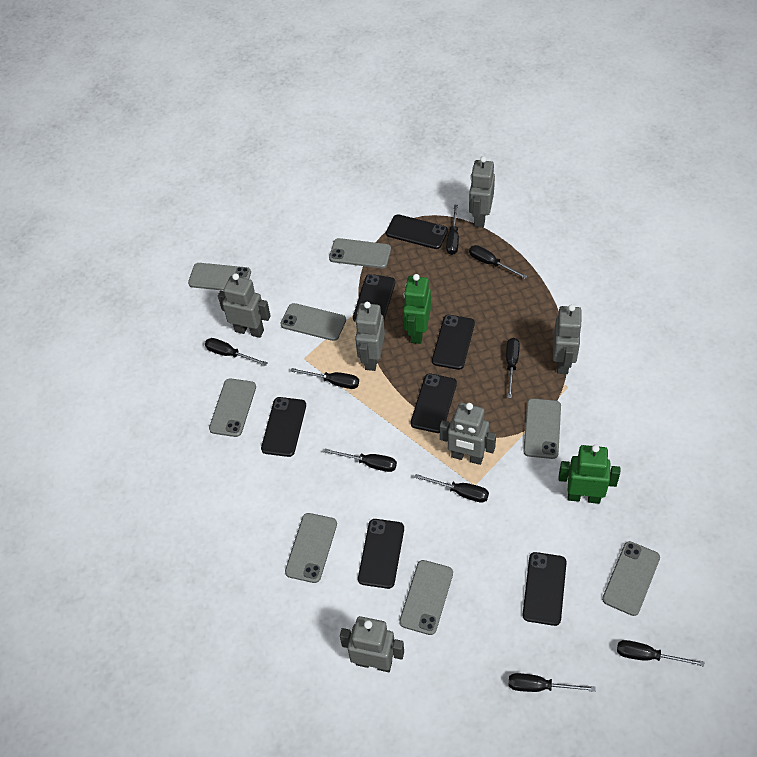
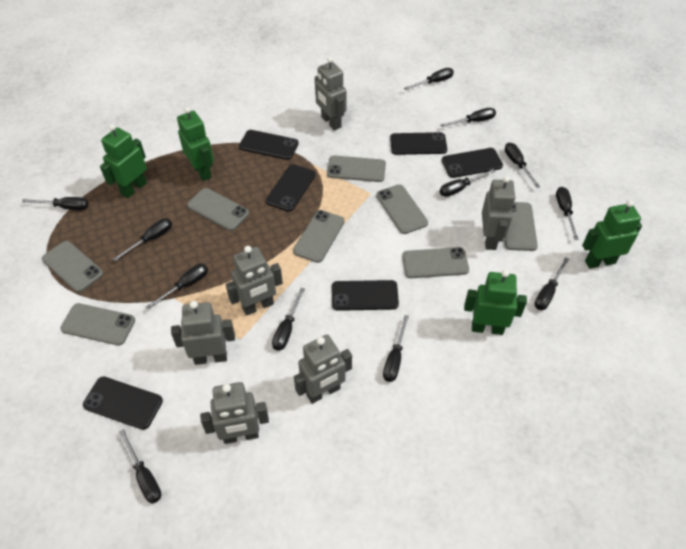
black phone: 7 -> 6
black screwdriver: 9 -> 12
green robot: 2 -> 4

